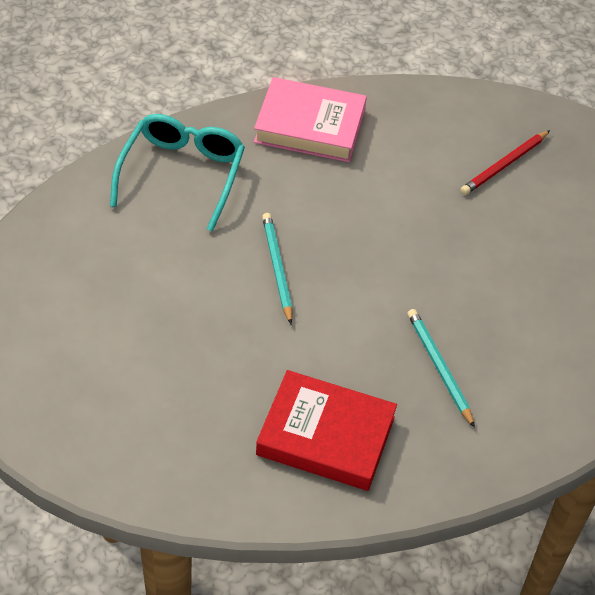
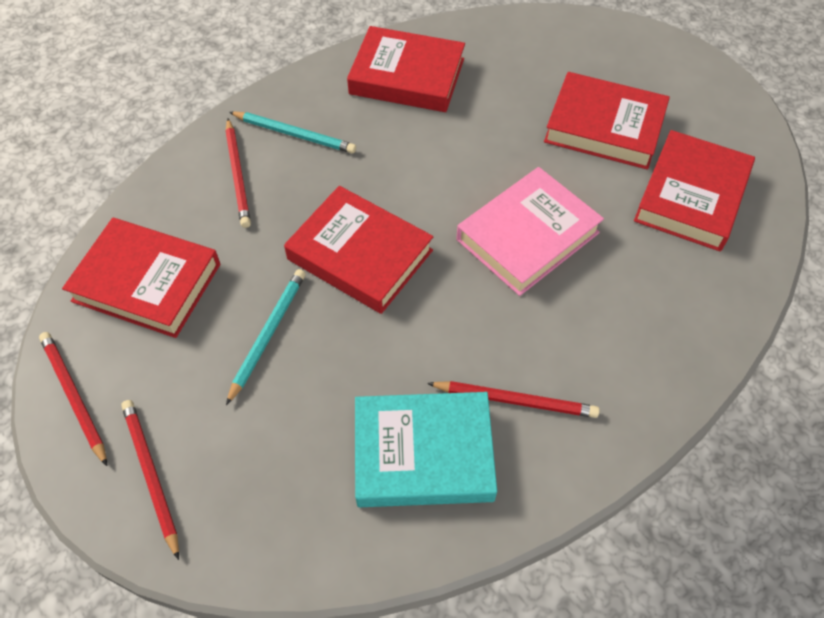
red book: 1 -> 5
red pencil: 1 -> 4
turquoise book: 0 -> 1
turquoise glasses: 1 -> 0

